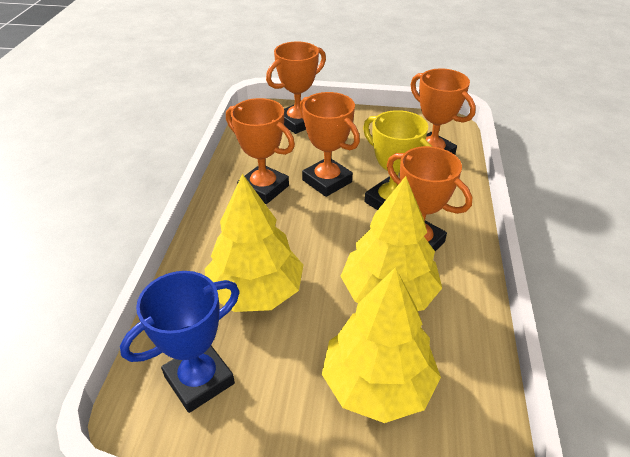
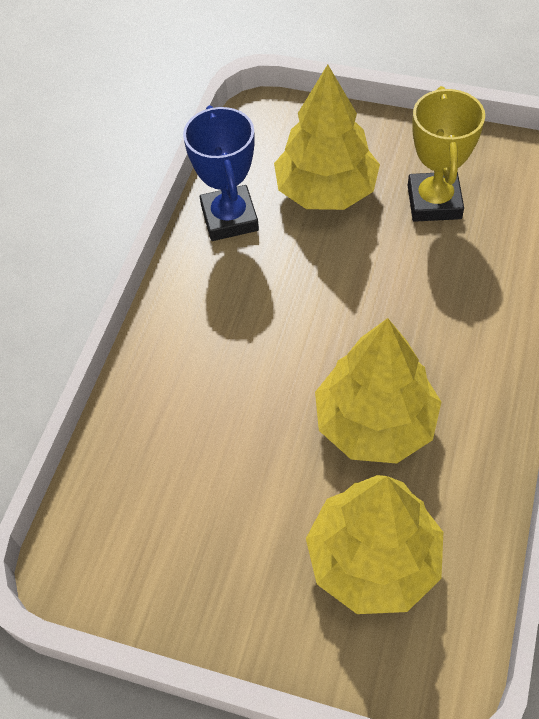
orange trophy: 5 -> 0

